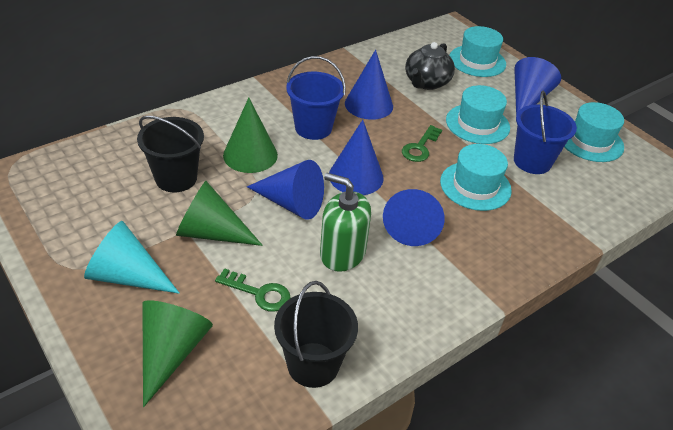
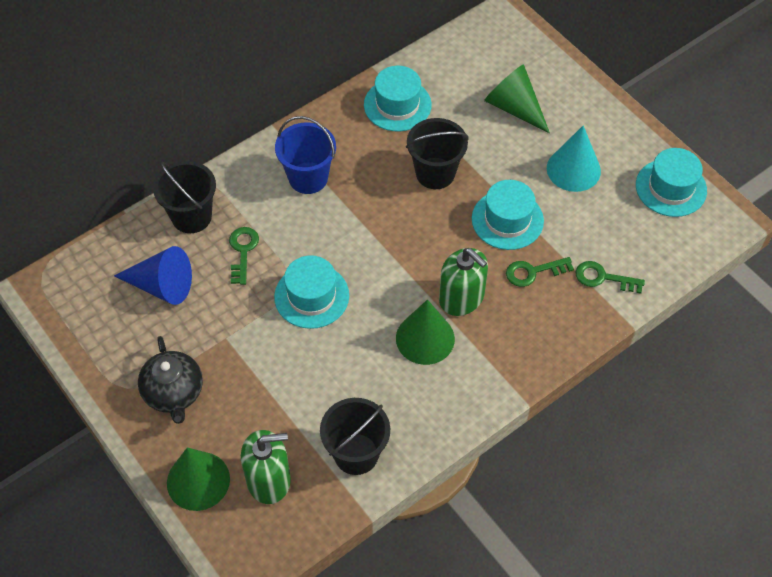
black bucket: 2 -> 3
blue bucket: 2 -> 1
blue cone: 5 -> 1
green key: 2 -> 3
green soap dispenser: 1 -> 2

